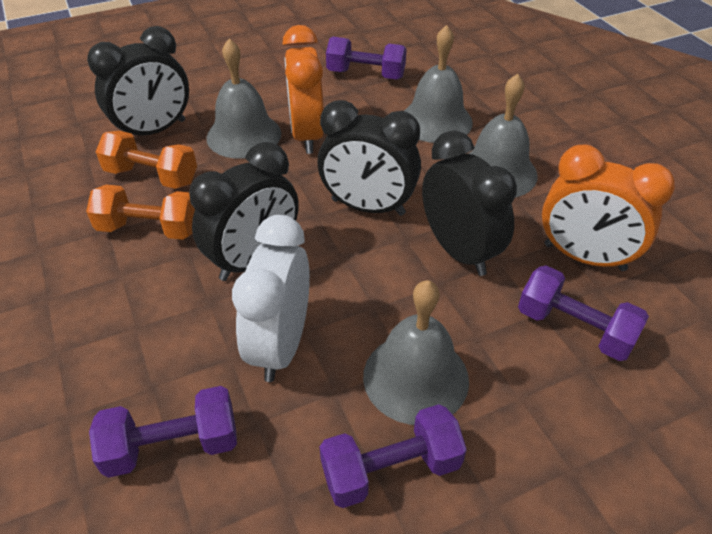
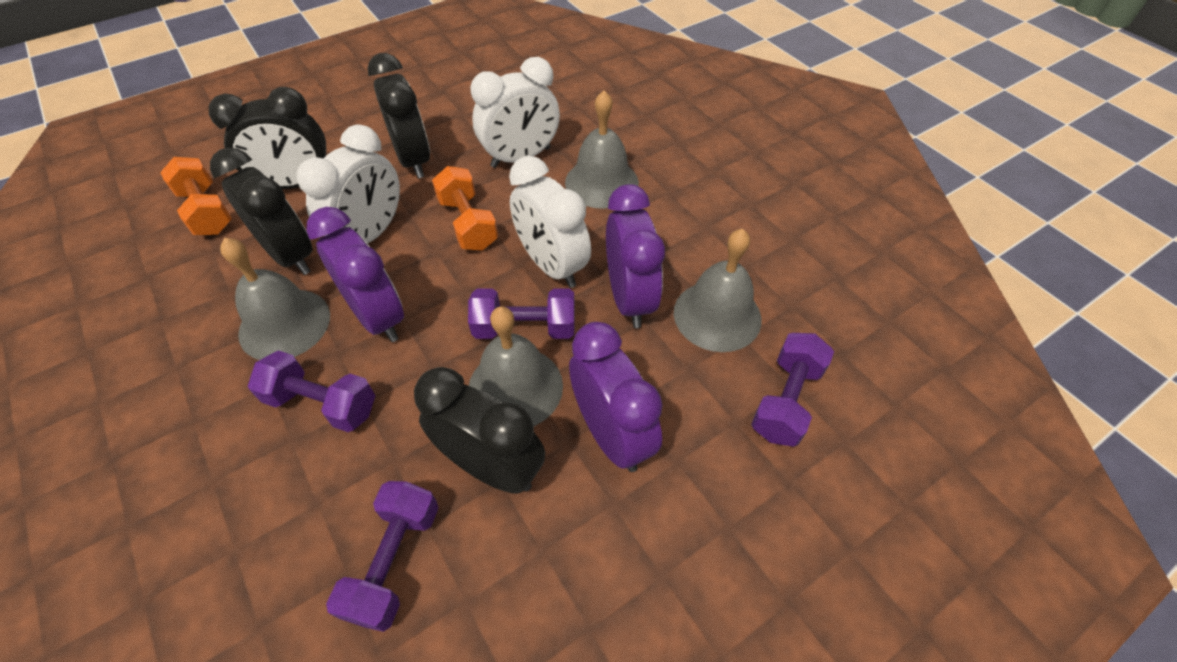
orange clock: 2 -> 0
purple clock: 0 -> 3
white clock: 1 -> 3

